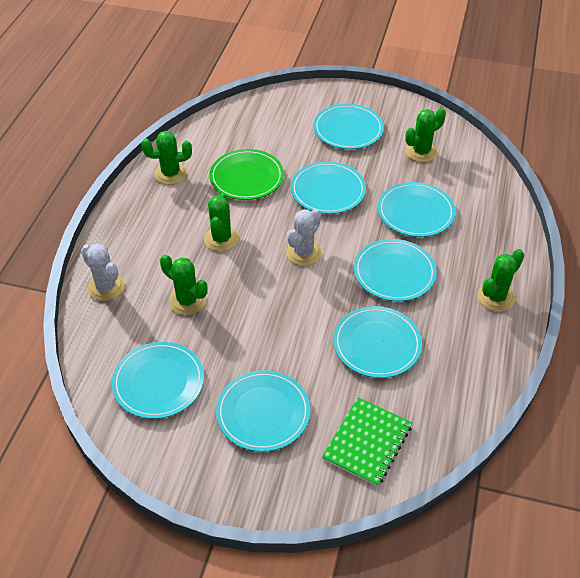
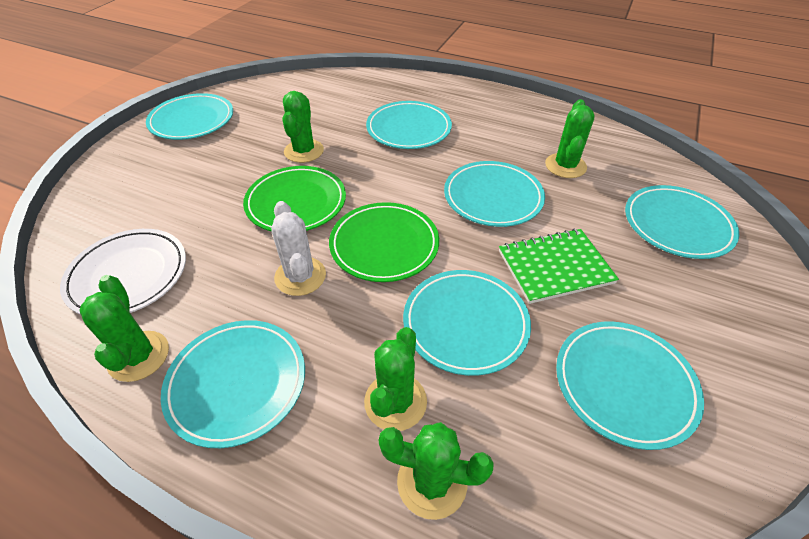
green plate: 1 -> 2
white cactus: 2 -> 1
white plate: 0 -> 1

